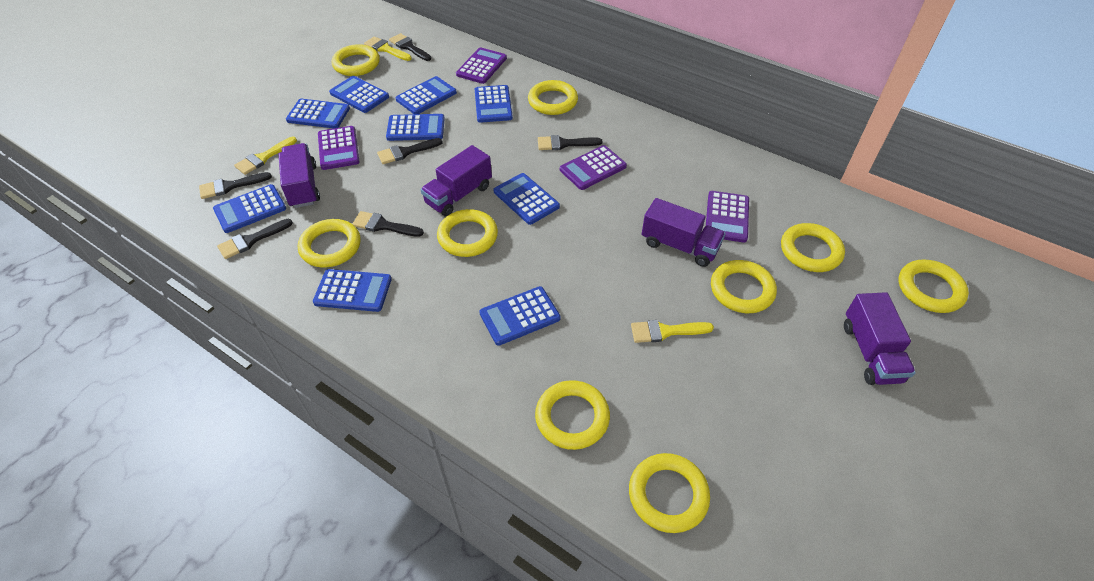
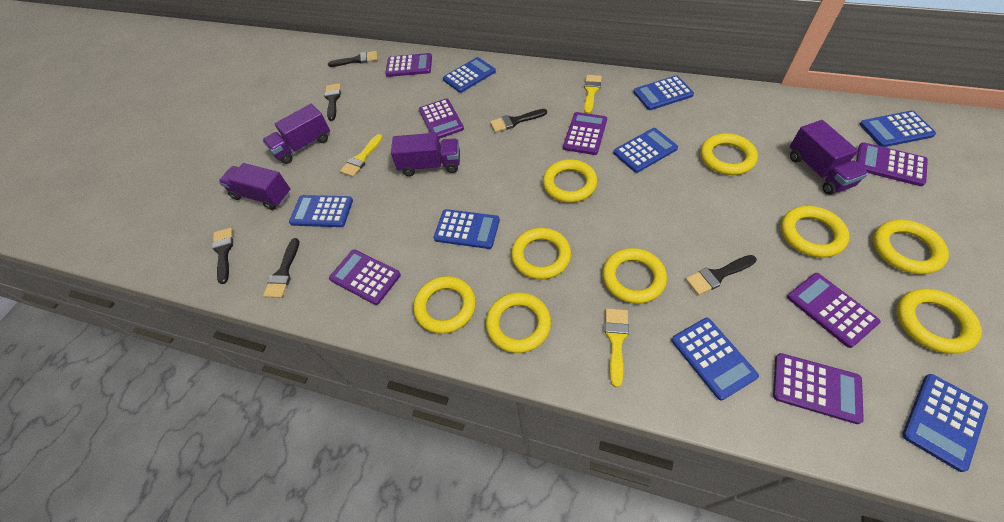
blue calculator: 9 -> 8
purple calculator: 4 -> 7

